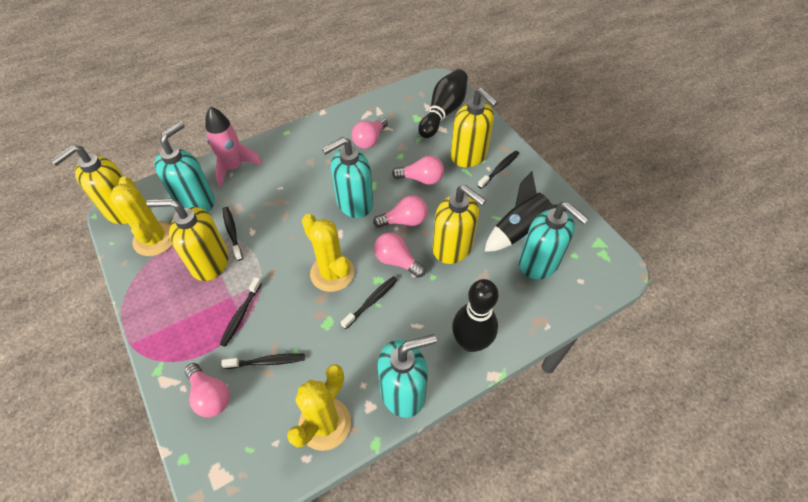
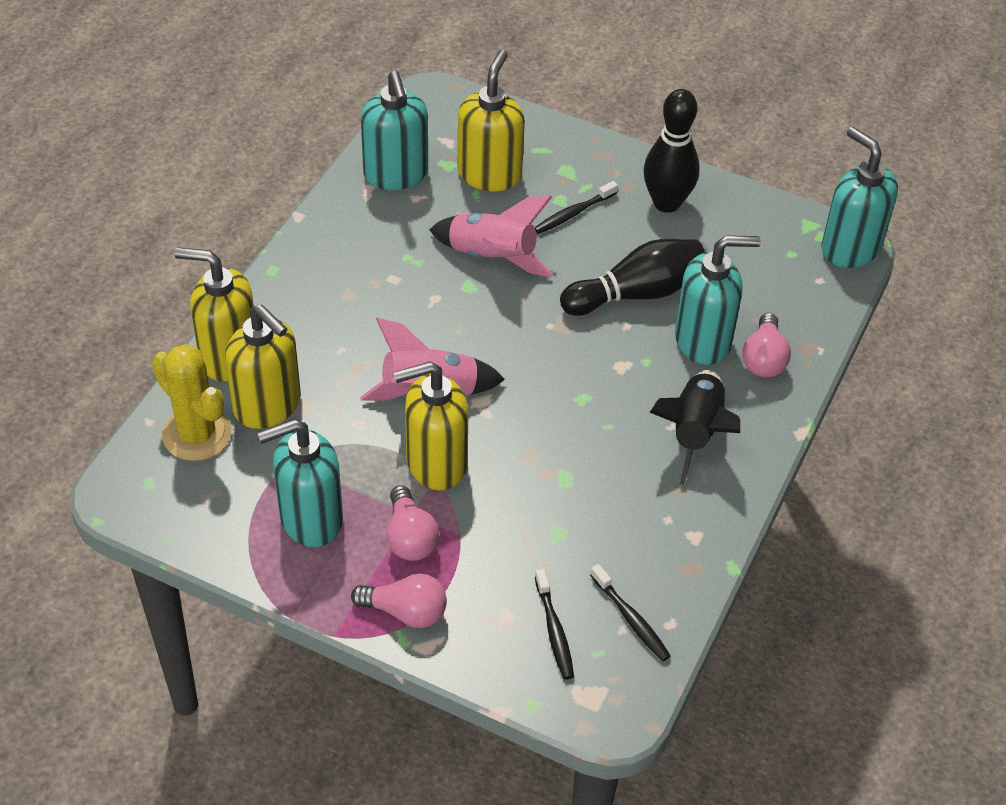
black toothbrush: 5 -> 3
pink light bulb: 5 -> 3
pink rocket: 1 -> 2
yellow cactus: 3 -> 1

